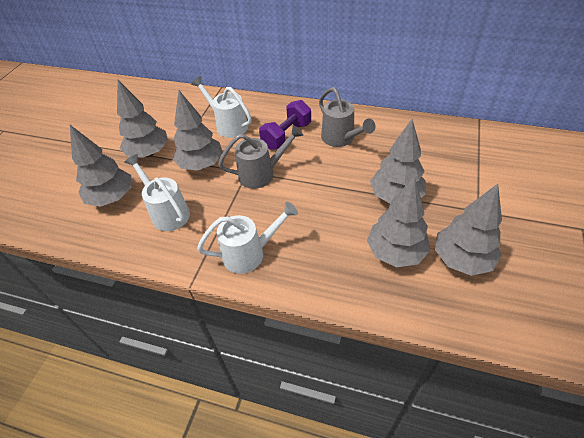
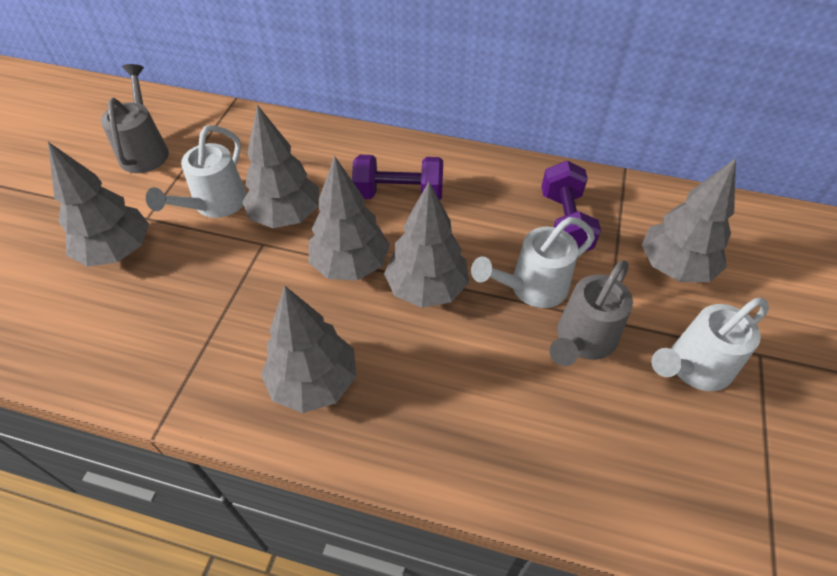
purple dumbbell: 1 -> 2

